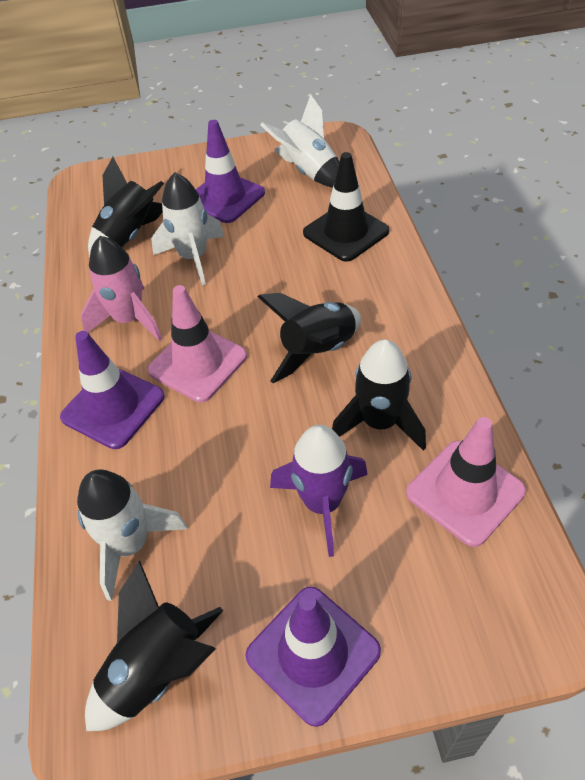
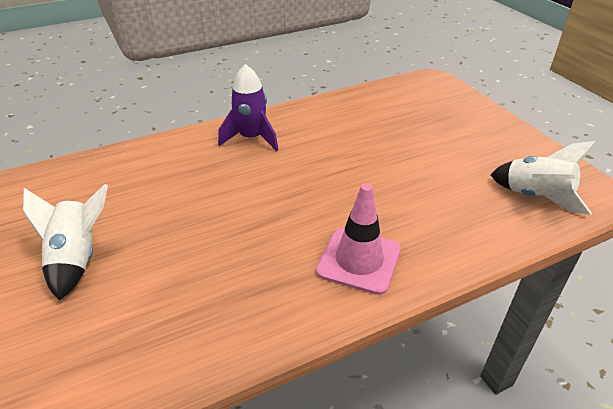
black rocket: 4 -> 0
black traffic cone: 1 -> 0
pink rocket: 1 -> 0
pink traffic cone: 2 -> 1
purple traffic cone: 3 -> 0
white rocket: 3 -> 2

